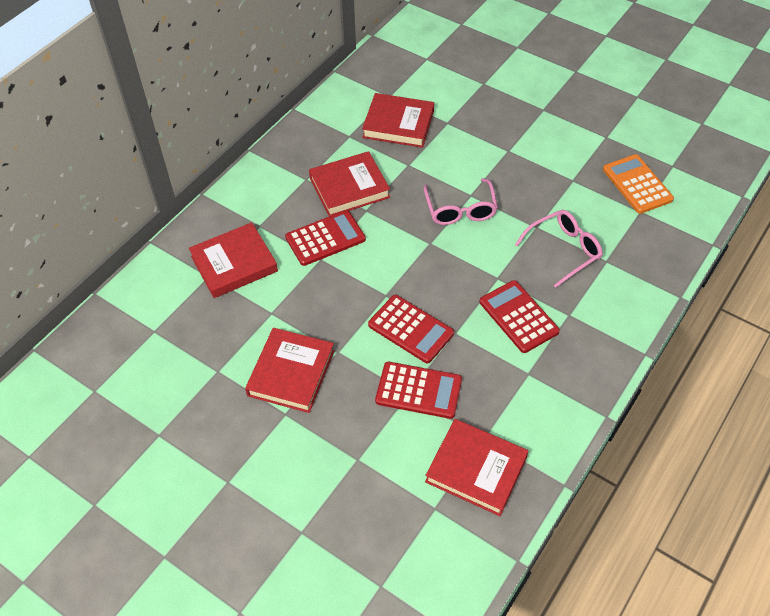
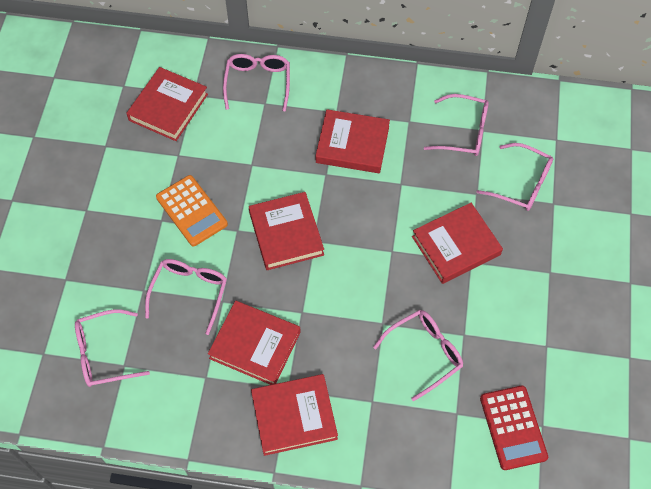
pink glasses: 2 -> 6
red book: 5 -> 6
red calculator: 4 -> 1

